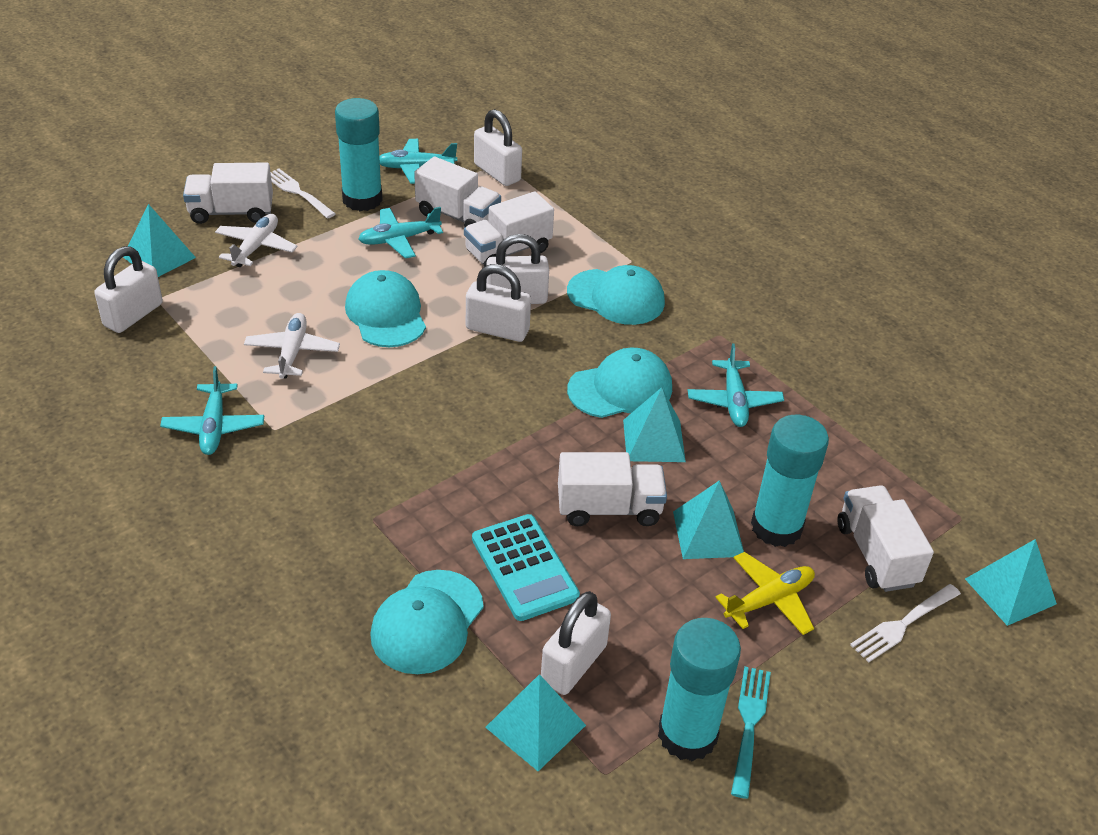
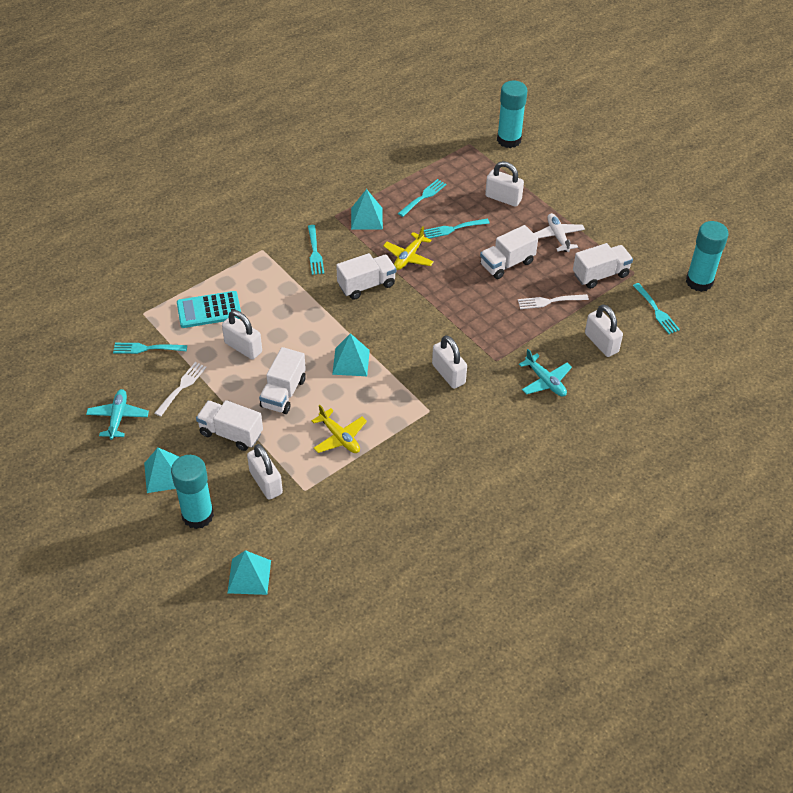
turquoise cap: 4 -> 0
turquoise fork: 1 -> 5
turquoise plane: 4 -> 2
turquoise pyramid: 5 -> 4
white plane: 2 -> 1
yellow plane: 1 -> 2

